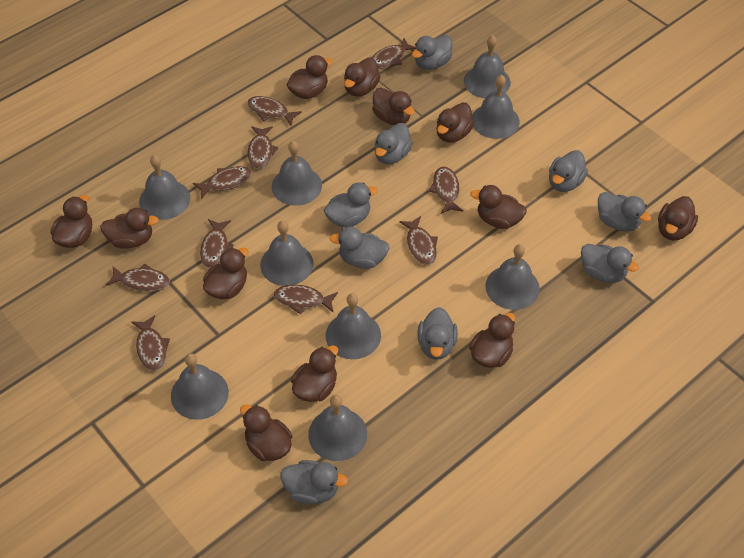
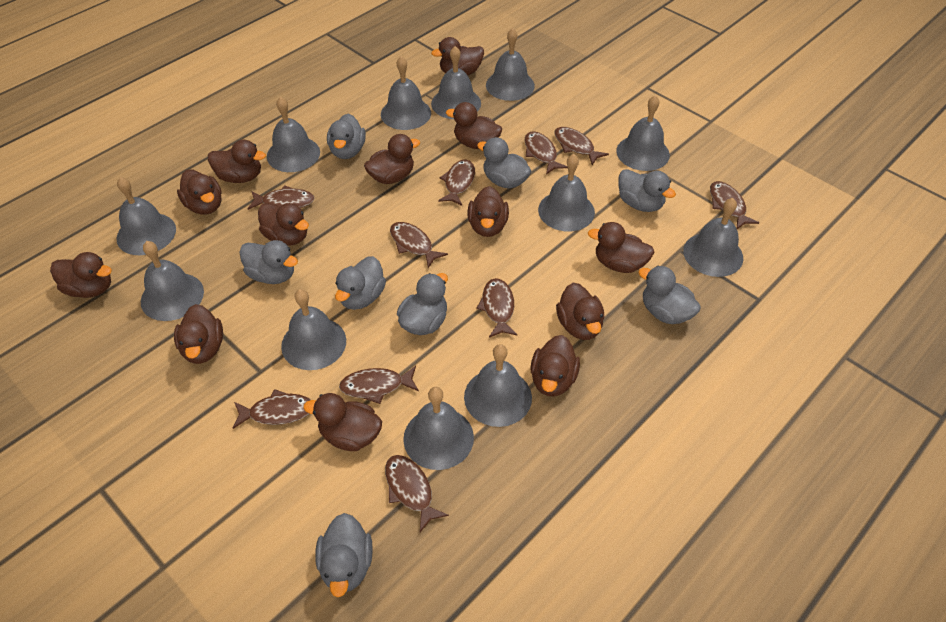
brown duck: 12 -> 13
grey bell: 9 -> 12
grey duck: 9 -> 8

